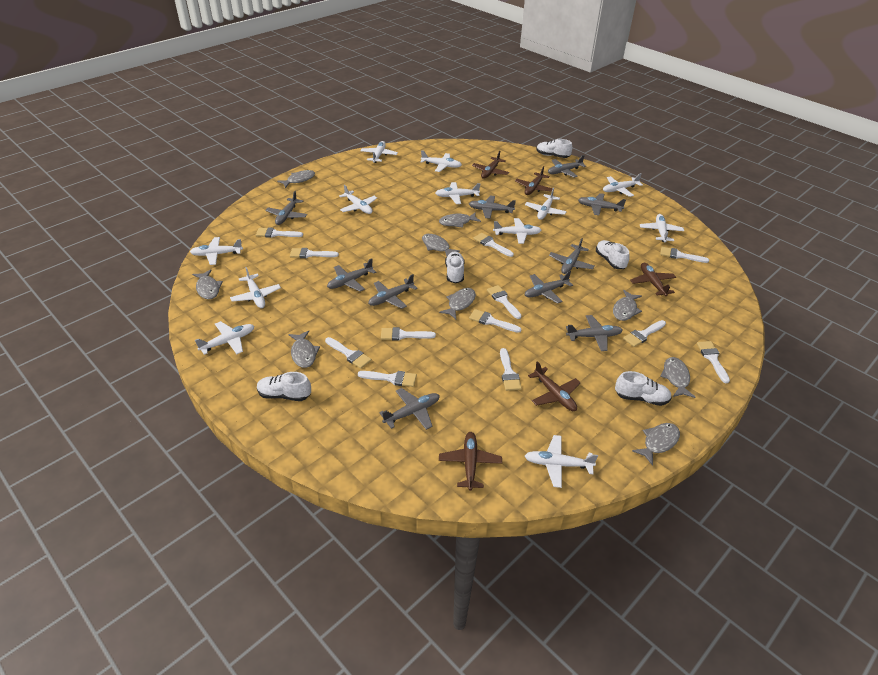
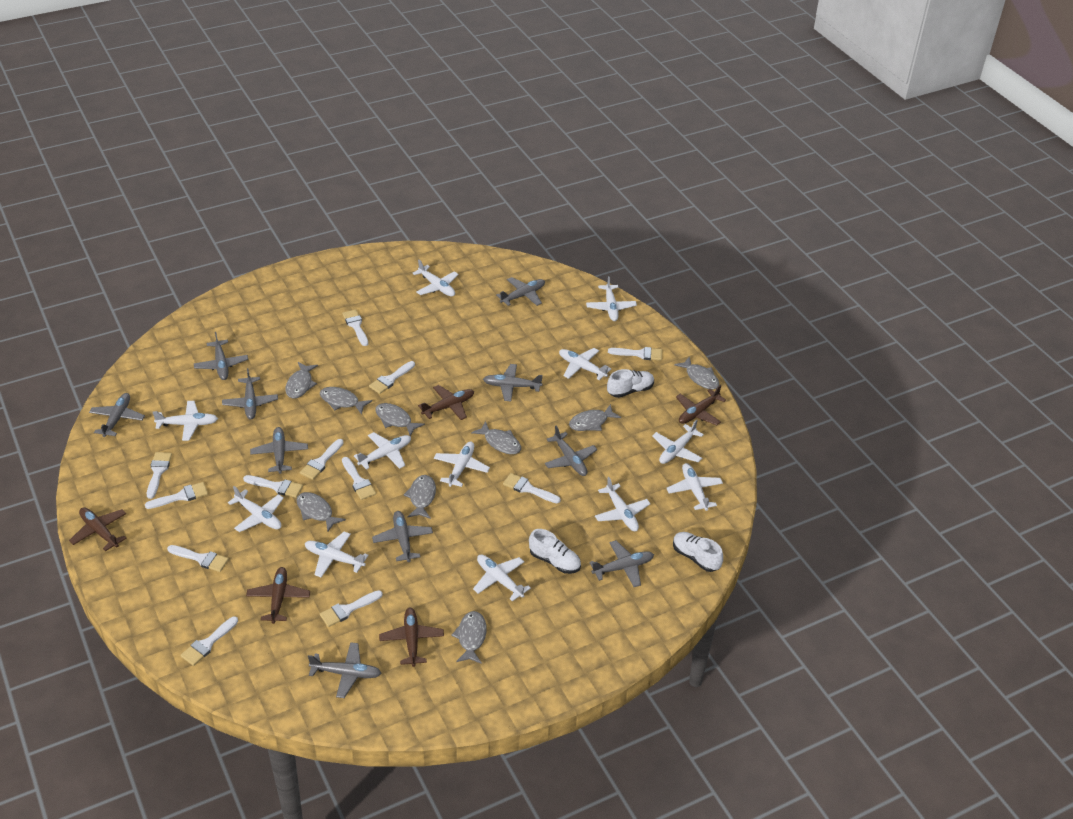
white shoe: 5 -> 3

